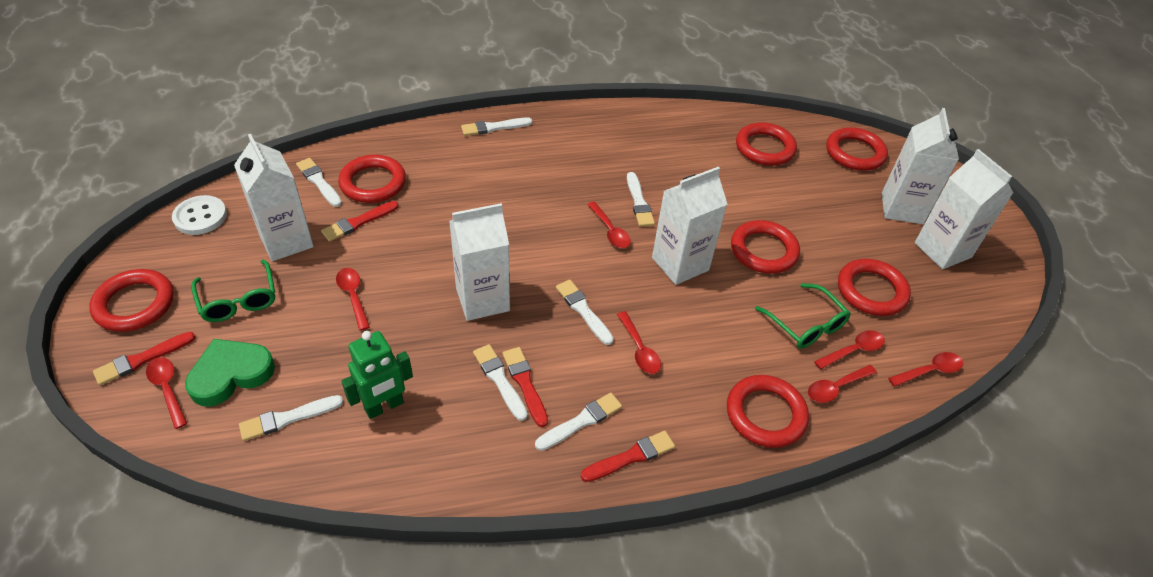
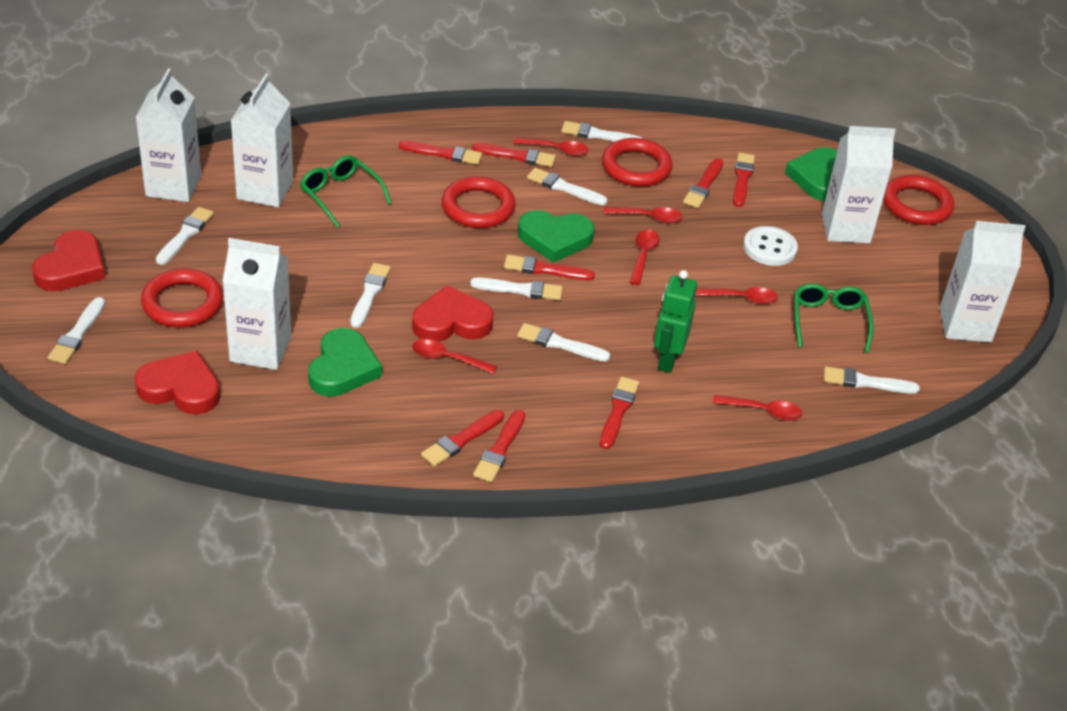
green heart: 1 -> 3
red brush: 4 -> 8
red heart: 0 -> 3
red ring: 7 -> 4
red spoon: 7 -> 6
white brush: 7 -> 8

